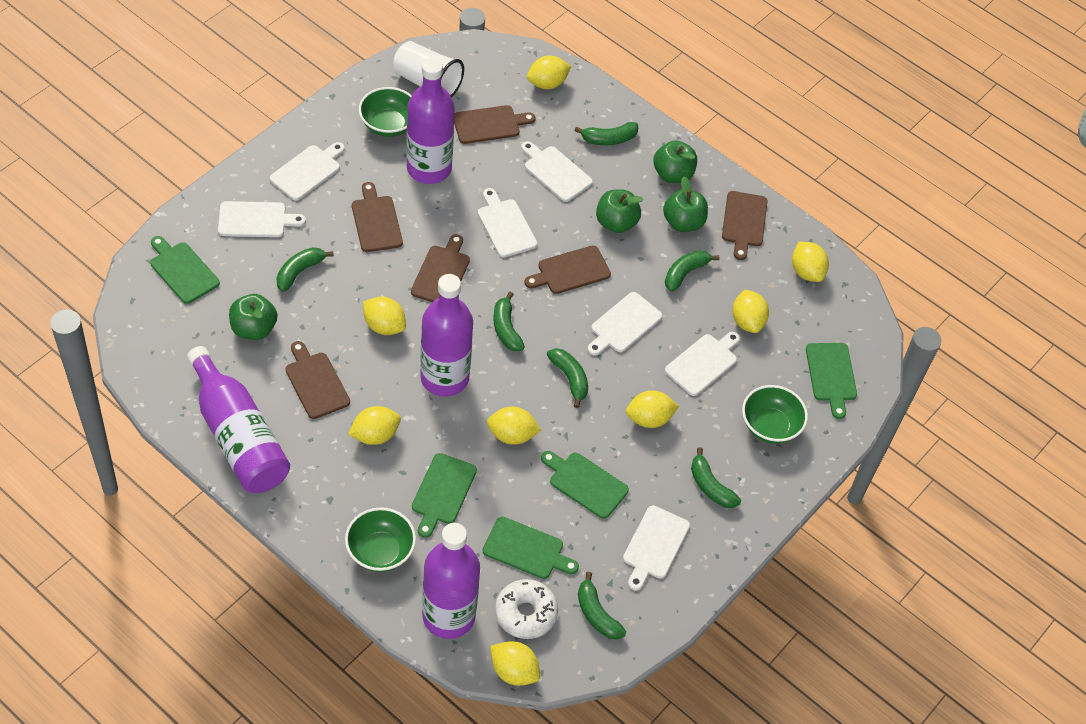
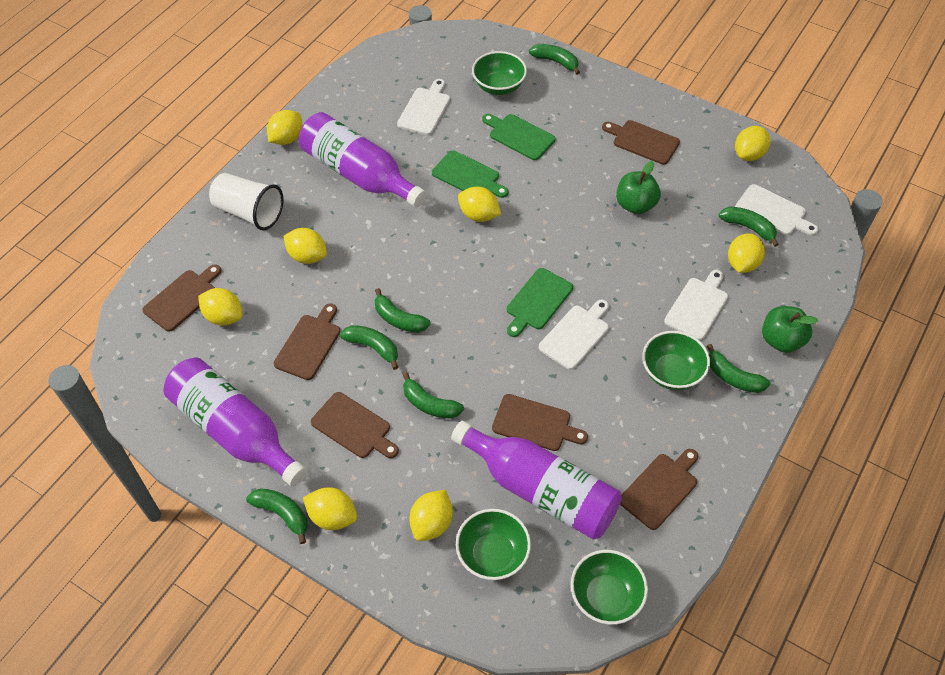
green apple: 4 -> 2
green bowl: 3 -> 4
green cutting board: 5 -> 3
purple bottle: 4 -> 3
white cutting board: 7 -> 4
white donut: 1 -> 0

